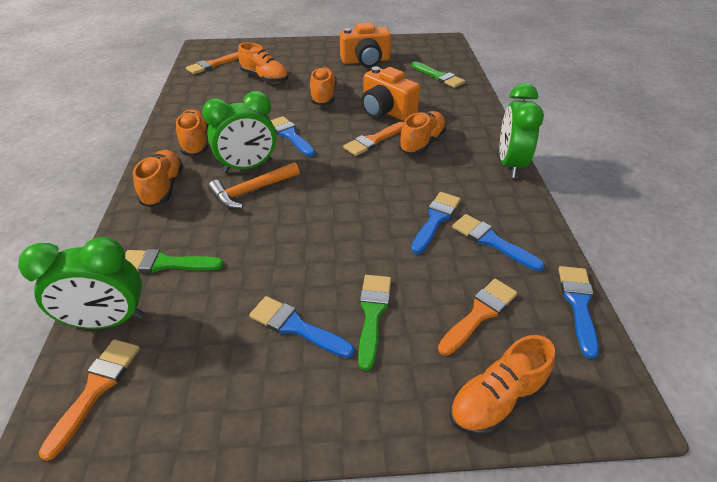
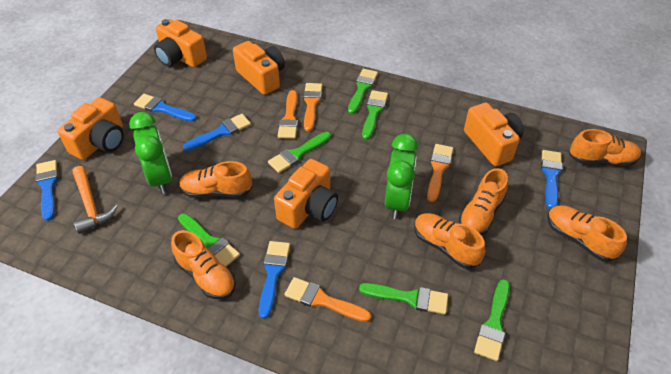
green brush: 3 -> 6
green clock: 3 -> 2
orange camera: 2 -> 5

